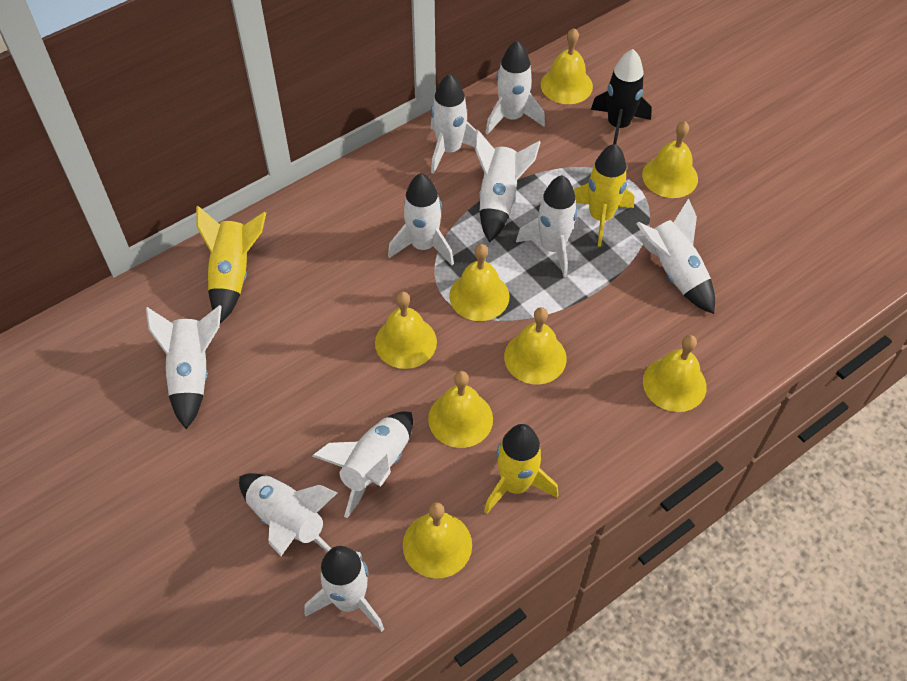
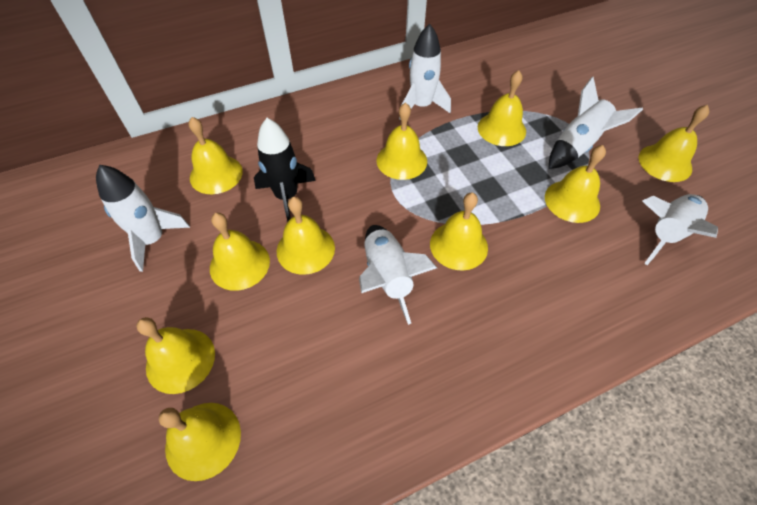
white rocket: 10 -> 5
yellow bell: 8 -> 10
yellow rocket: 3 -> 0

